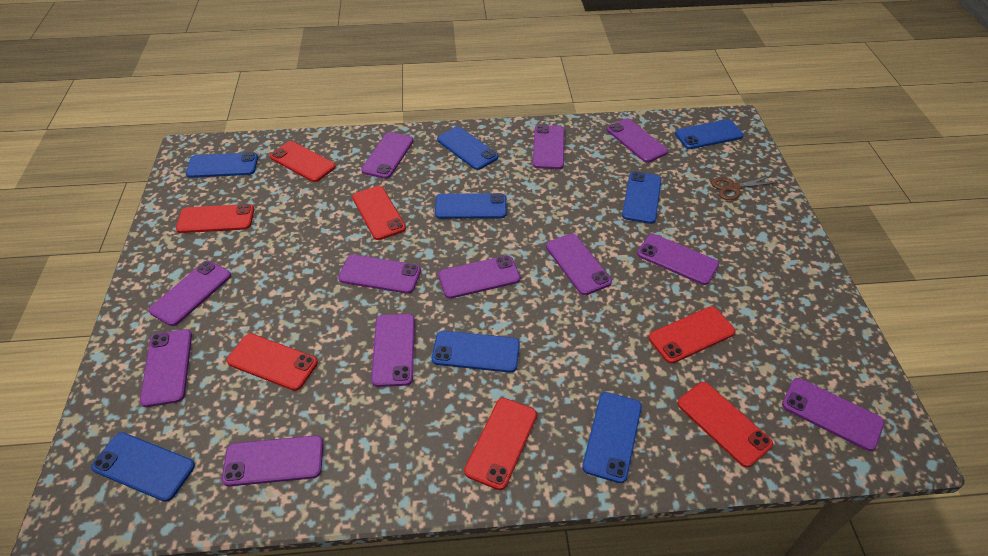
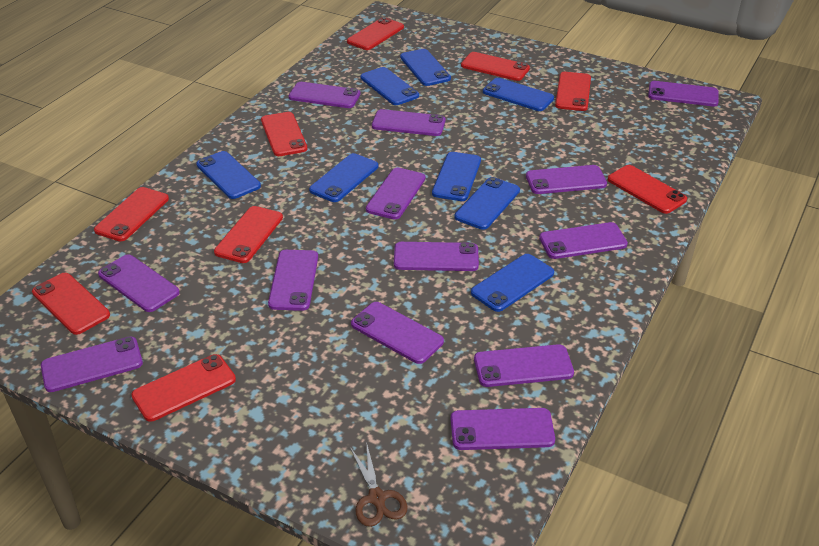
purple phone: 12 -> 13
red phone: 7 -> 9

